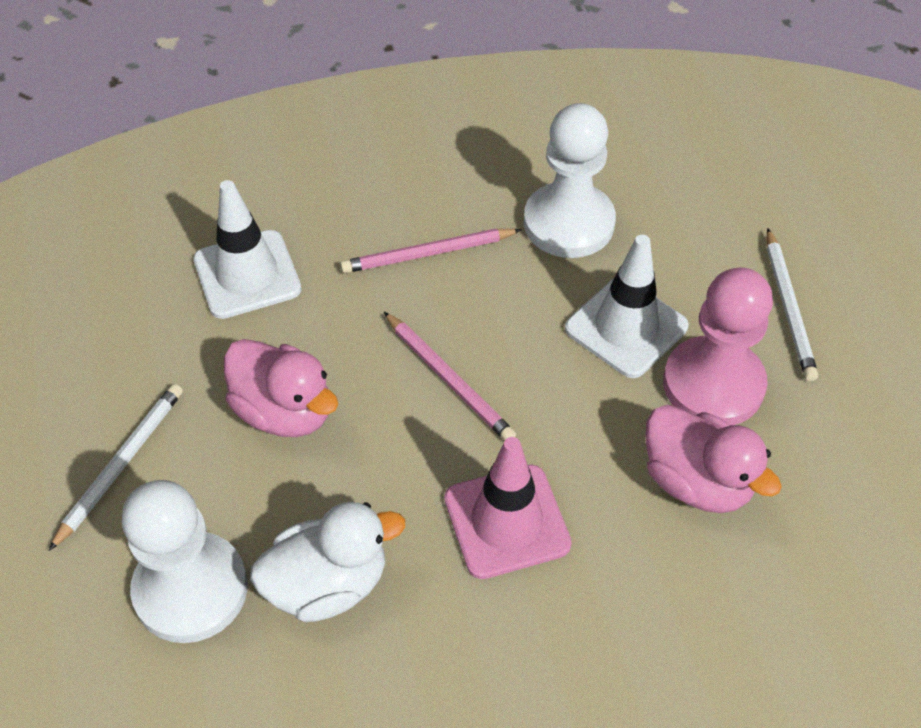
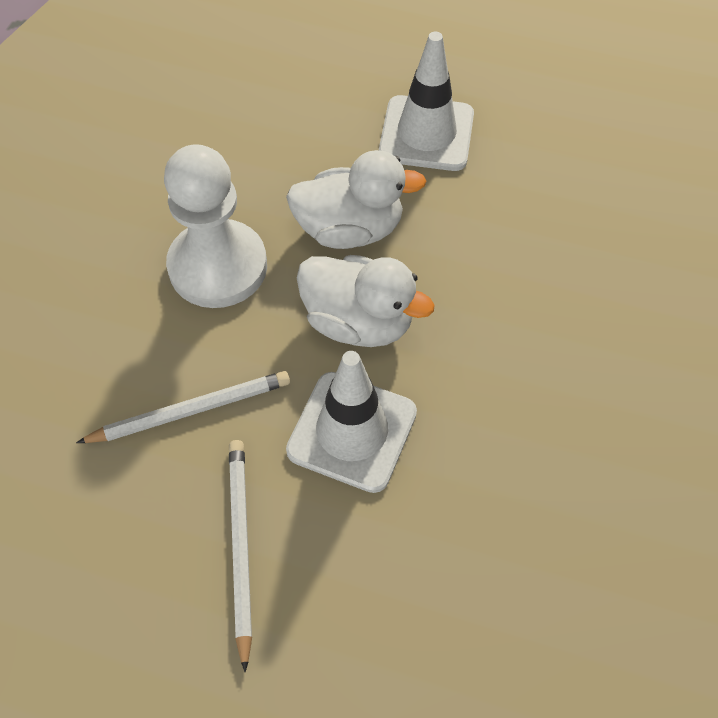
pink duck: 2 -> 0
pink pawn: 1 -> 0
pink pencil: 2 -> 0
pink traffic cone: 1 -> 0
white duck: 1 -> 2
white pawn: 2 -> 1

